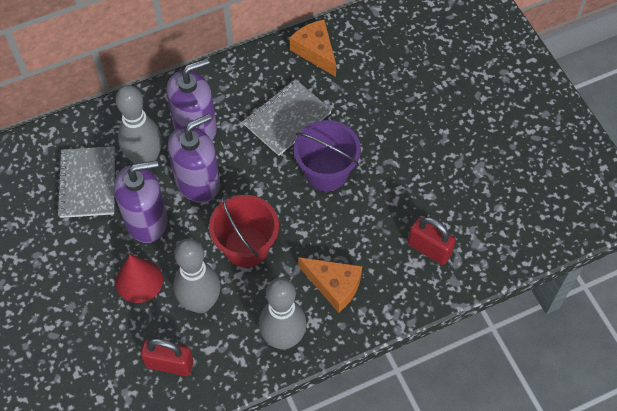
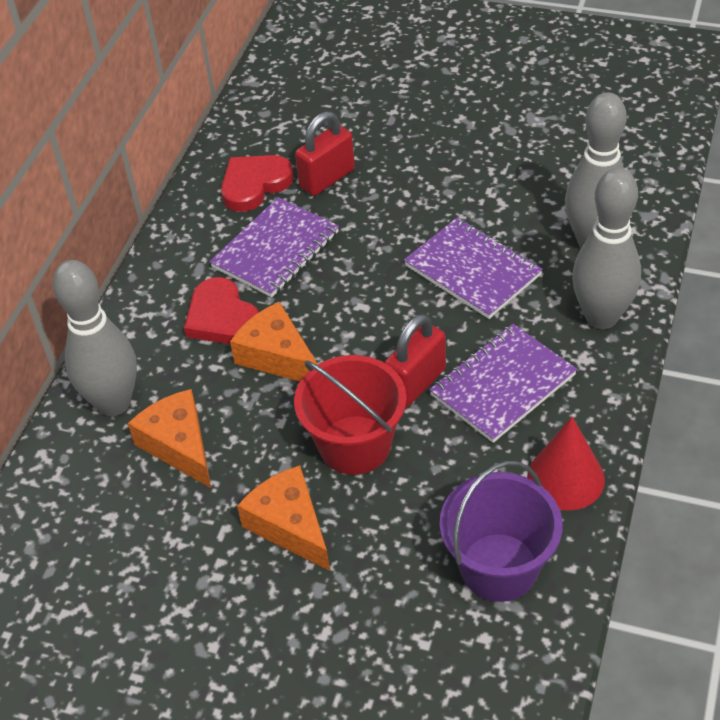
grey notebook: 2 -> 0
orange cheese: 2 -> 3
purple notebook: 0 -> 3
purple soap dispenser: 3 -> 0
red heart: 0 -> 2

